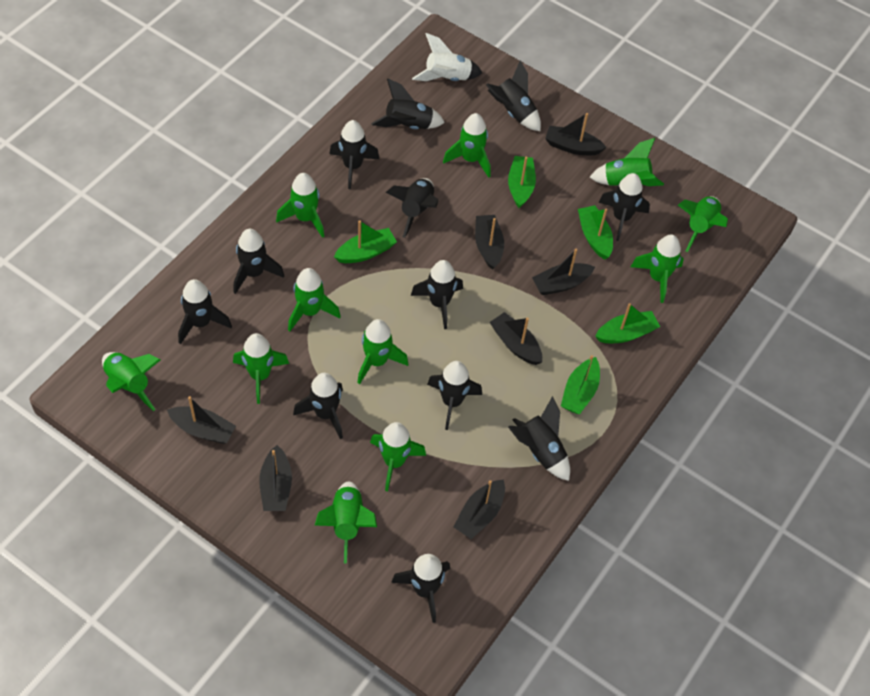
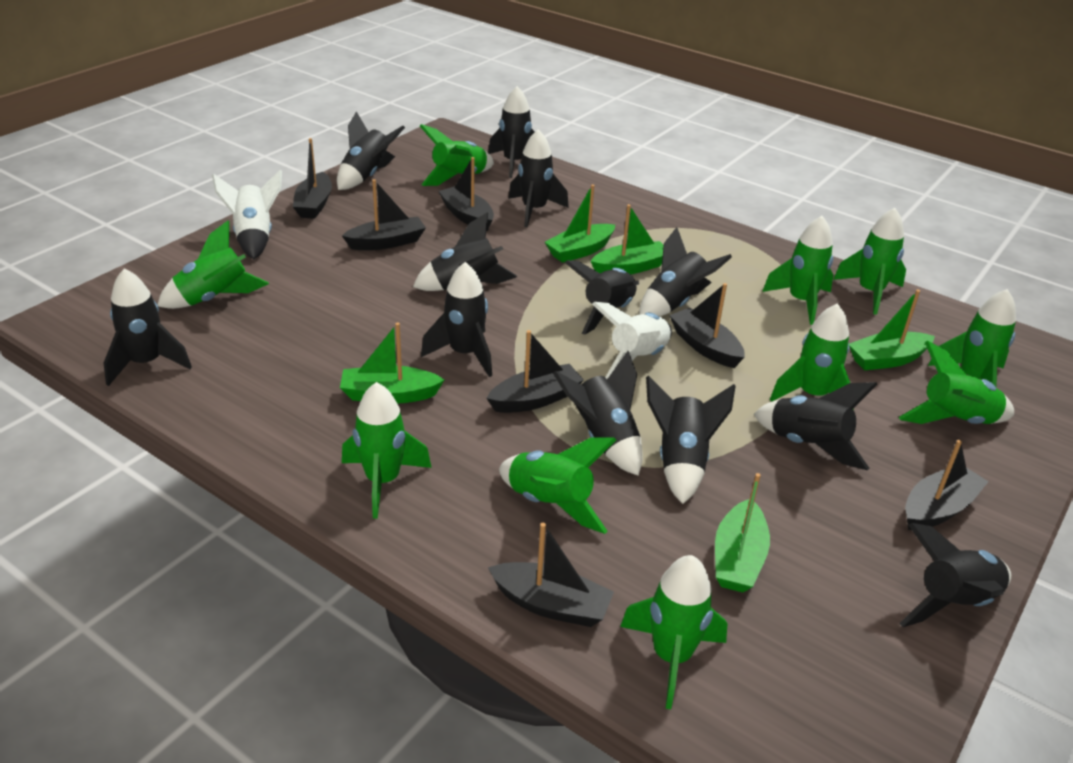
green rocket: 11 -> 10
white rocket: 1 -> 2

